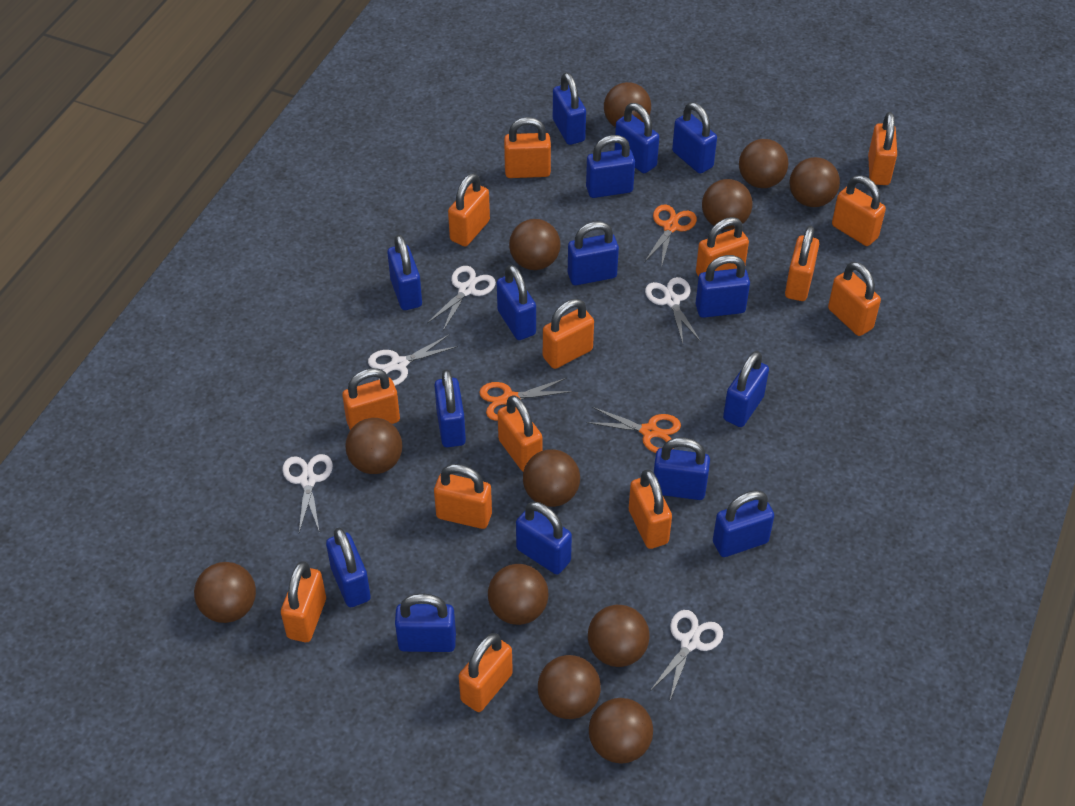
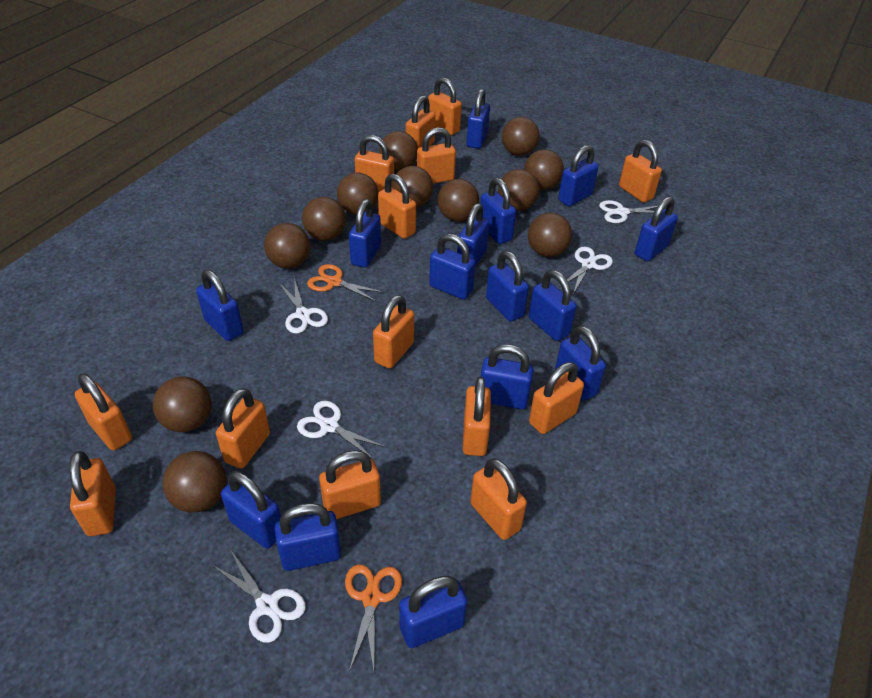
orange scissors: 3 -> 2

